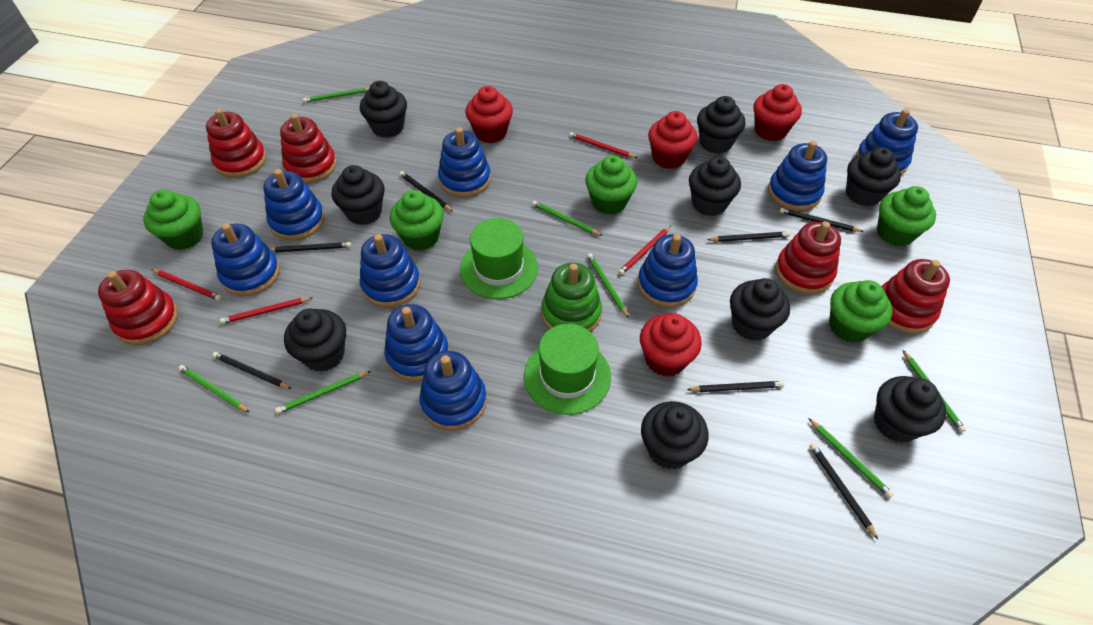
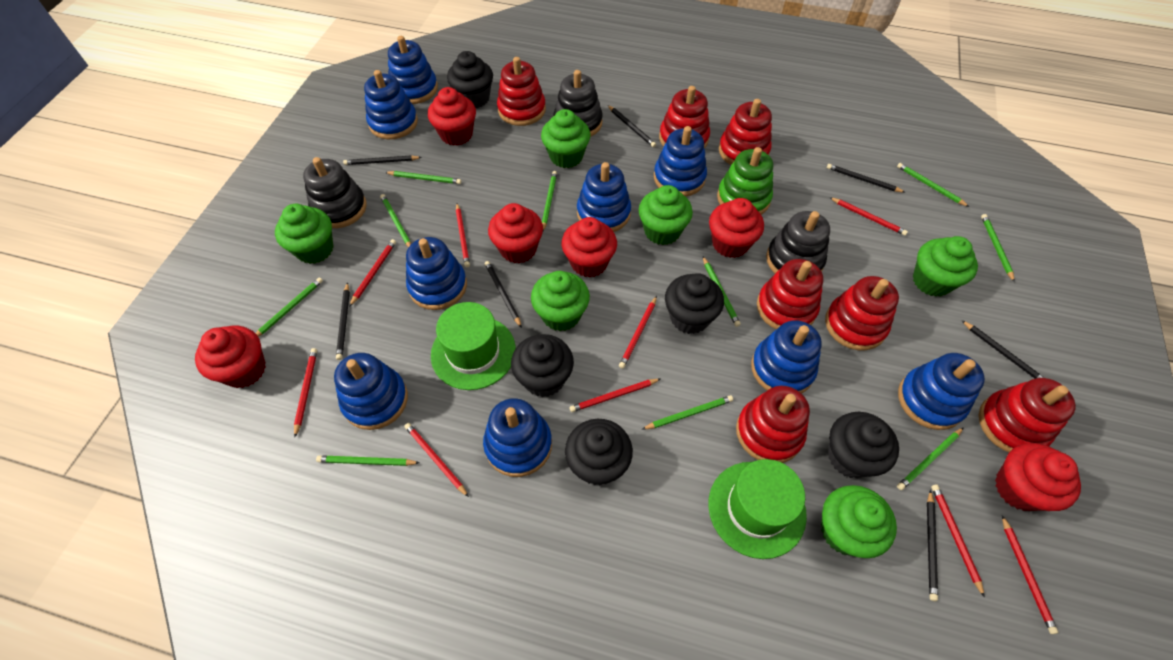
black cupcake: 9 -> 5
black stacking toy: 0 -> 3
green cupcake: 5 -> 6
green pencil: 7 -> 10
red cupcake: 4 -> 6
red pencil: 4 -> 9
red stacking toy: 5 -> 7

